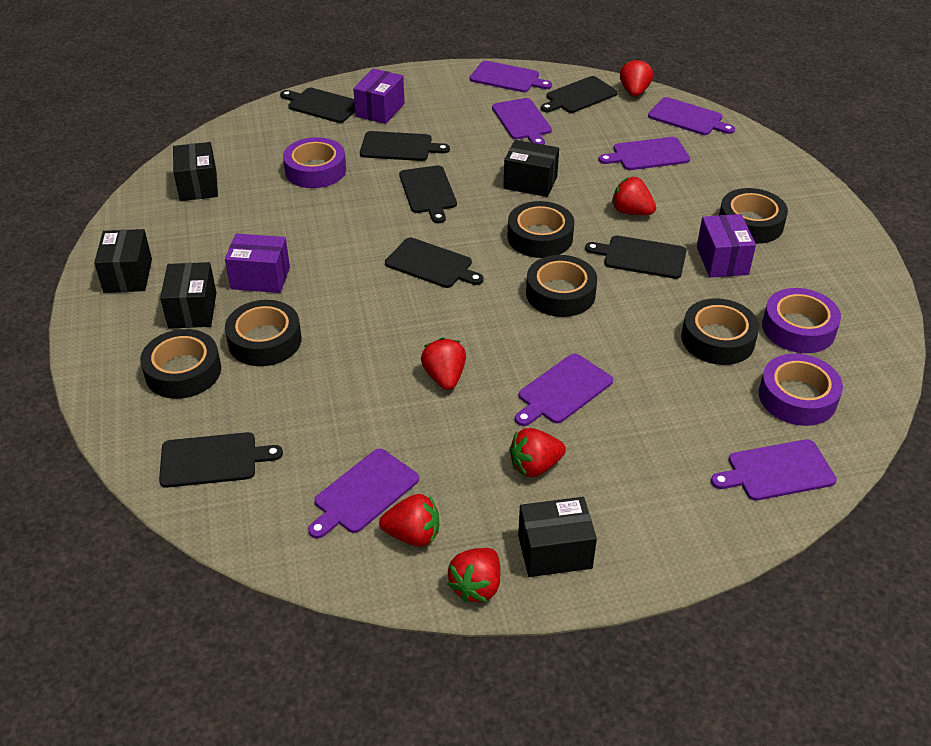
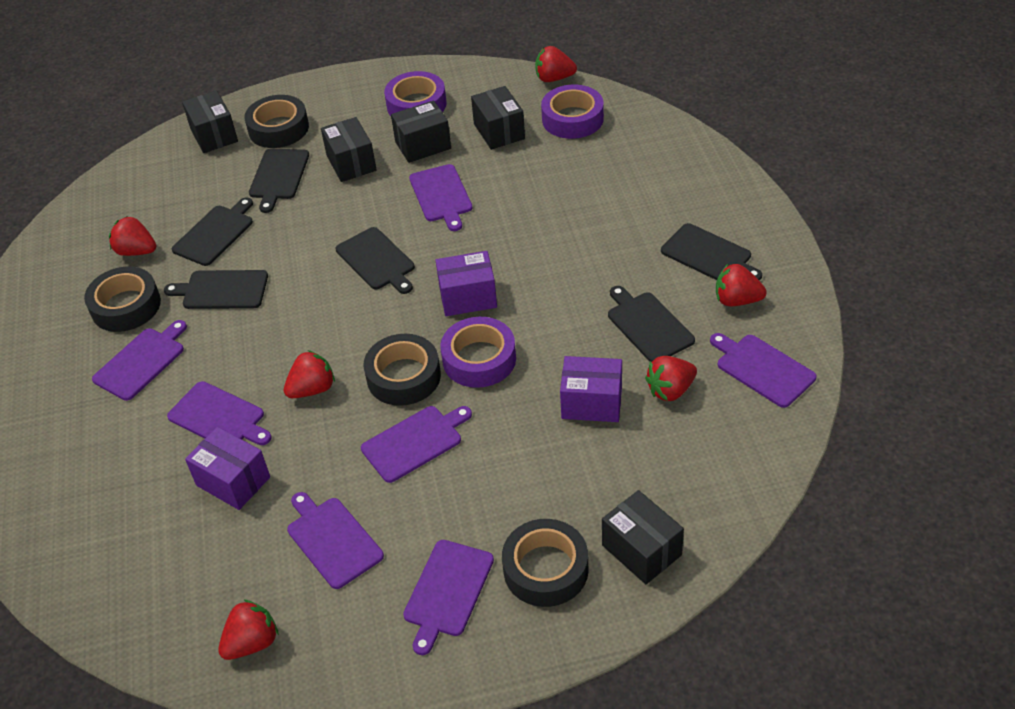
black cutting board: 7 -> 6
black tape: 6 -> 4

